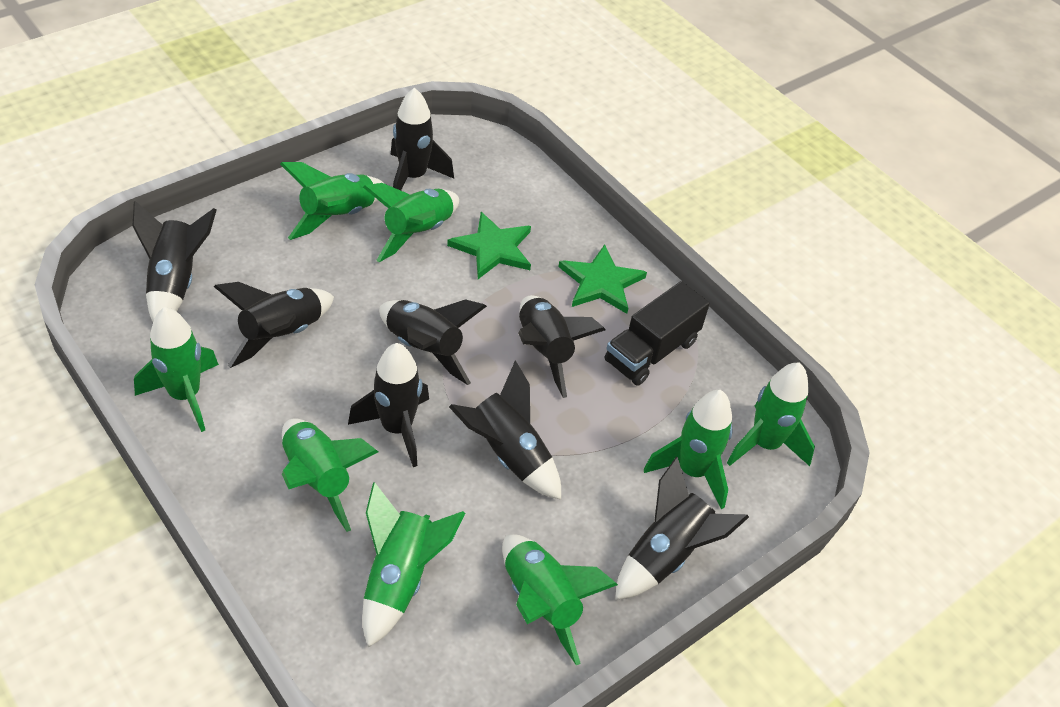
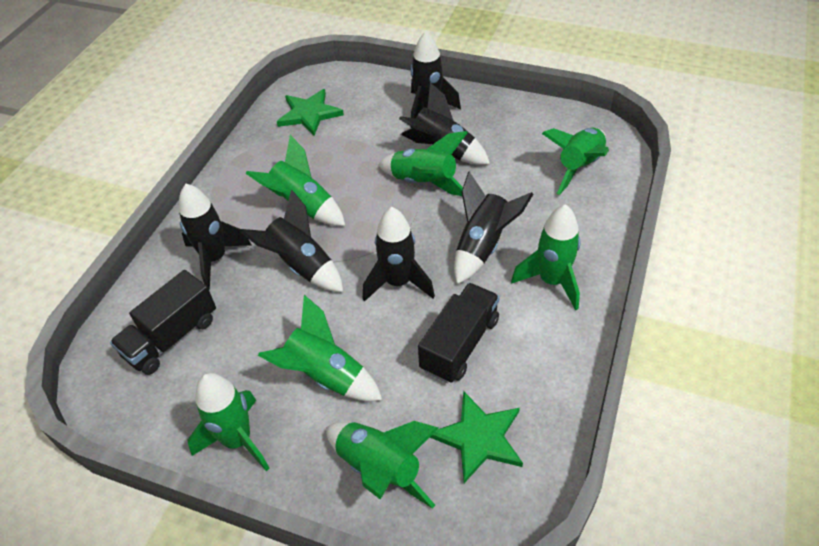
black rocket: 8 -> 6
black truck: 1 -> 2
green rocket: 8 -> 7

